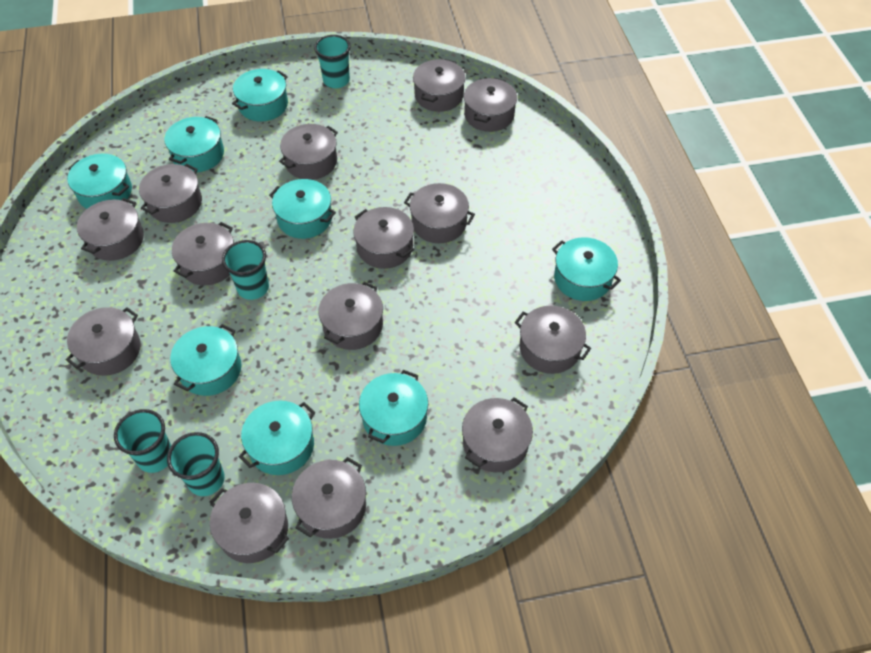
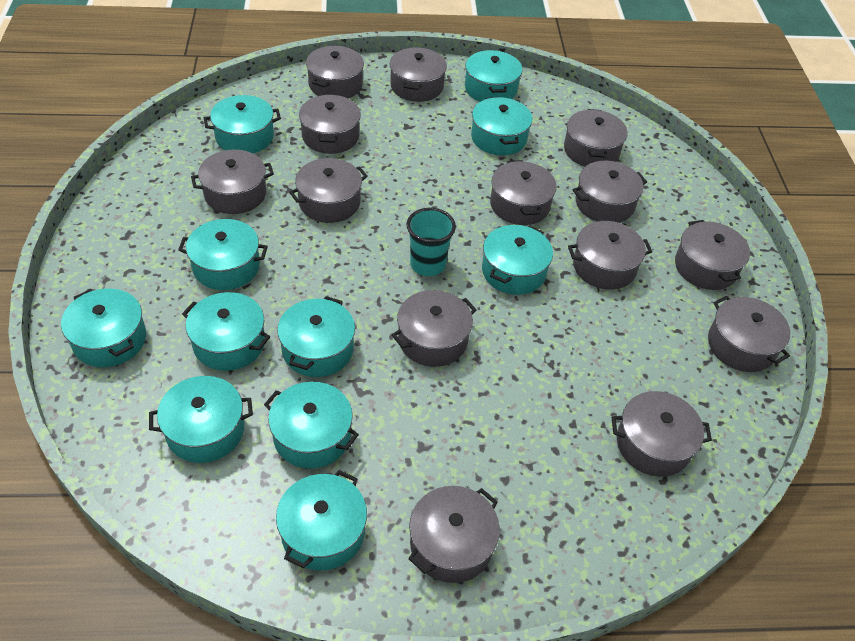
turquoise cup: 4 -> 1
turquoise pot: 8 -> 11

